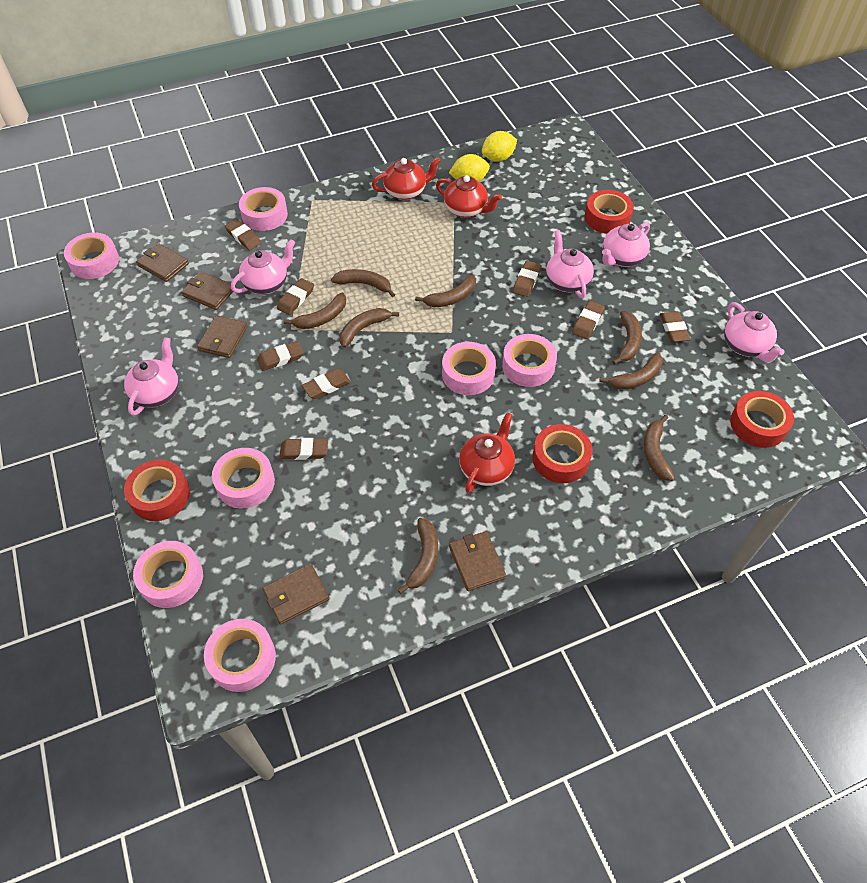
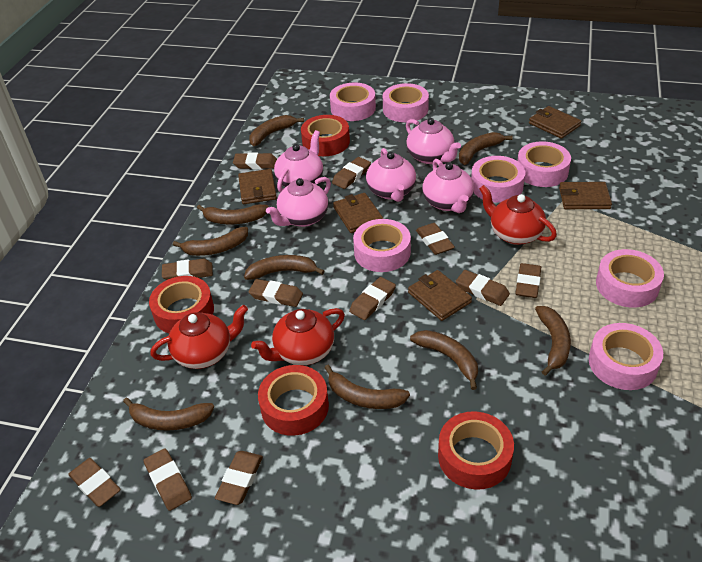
brown banana: 8 -> 9
brown eraser: 8 -> 11
yellow lemon: 2 -> 0

